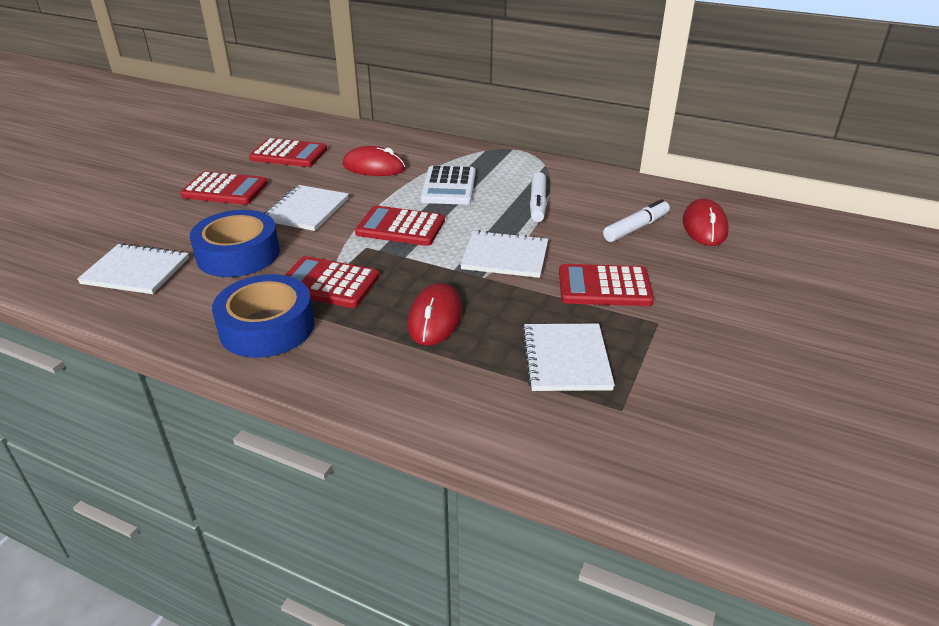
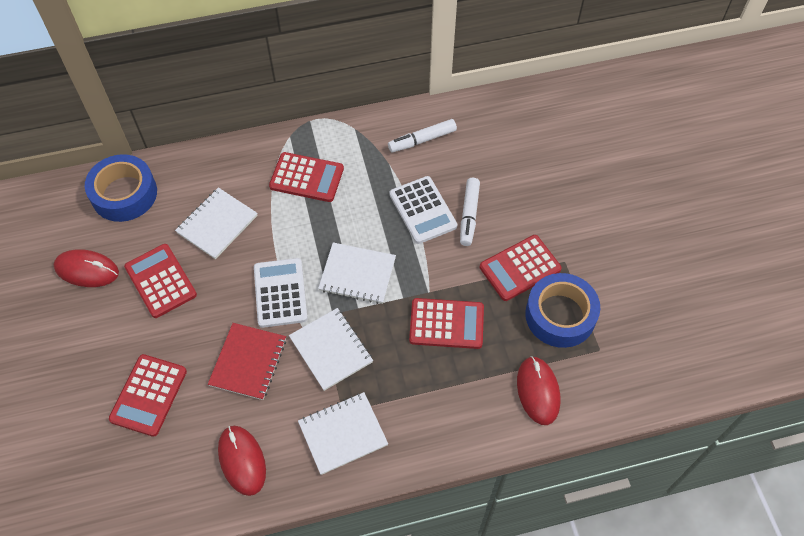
red notebook: 0 -> 1
white calculator: 1 -> 2

